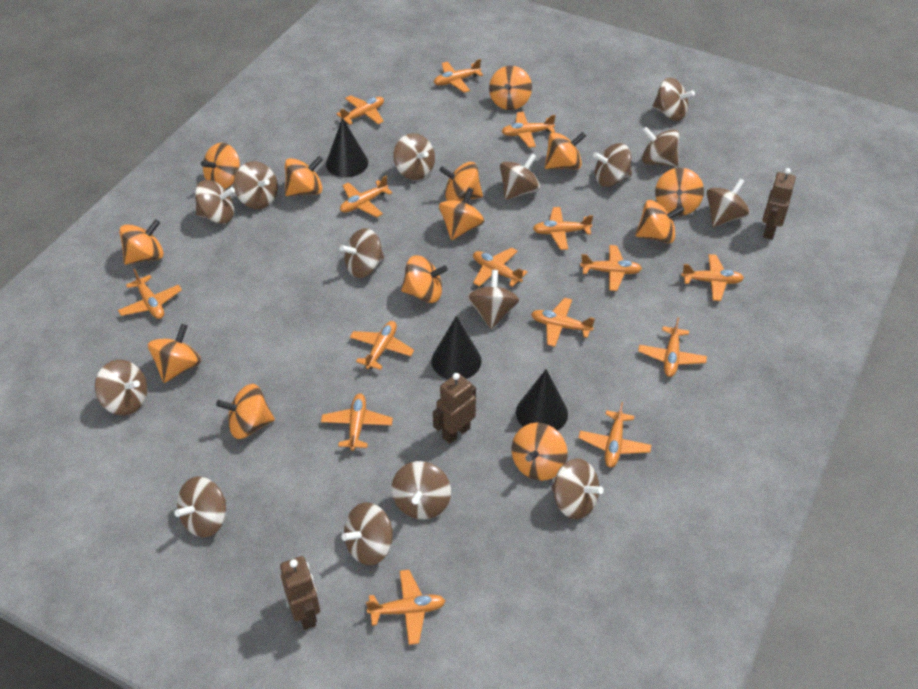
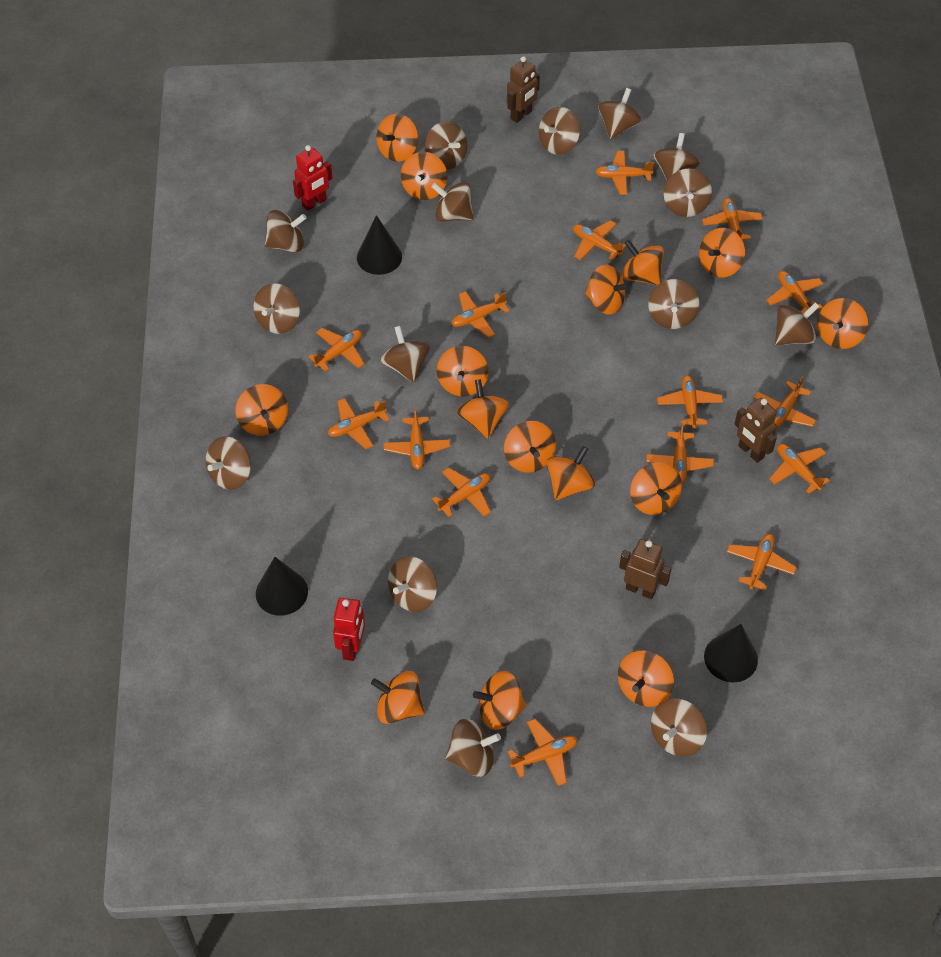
orange spinning top: 13 -> 15
red robot: 0 -> 2

